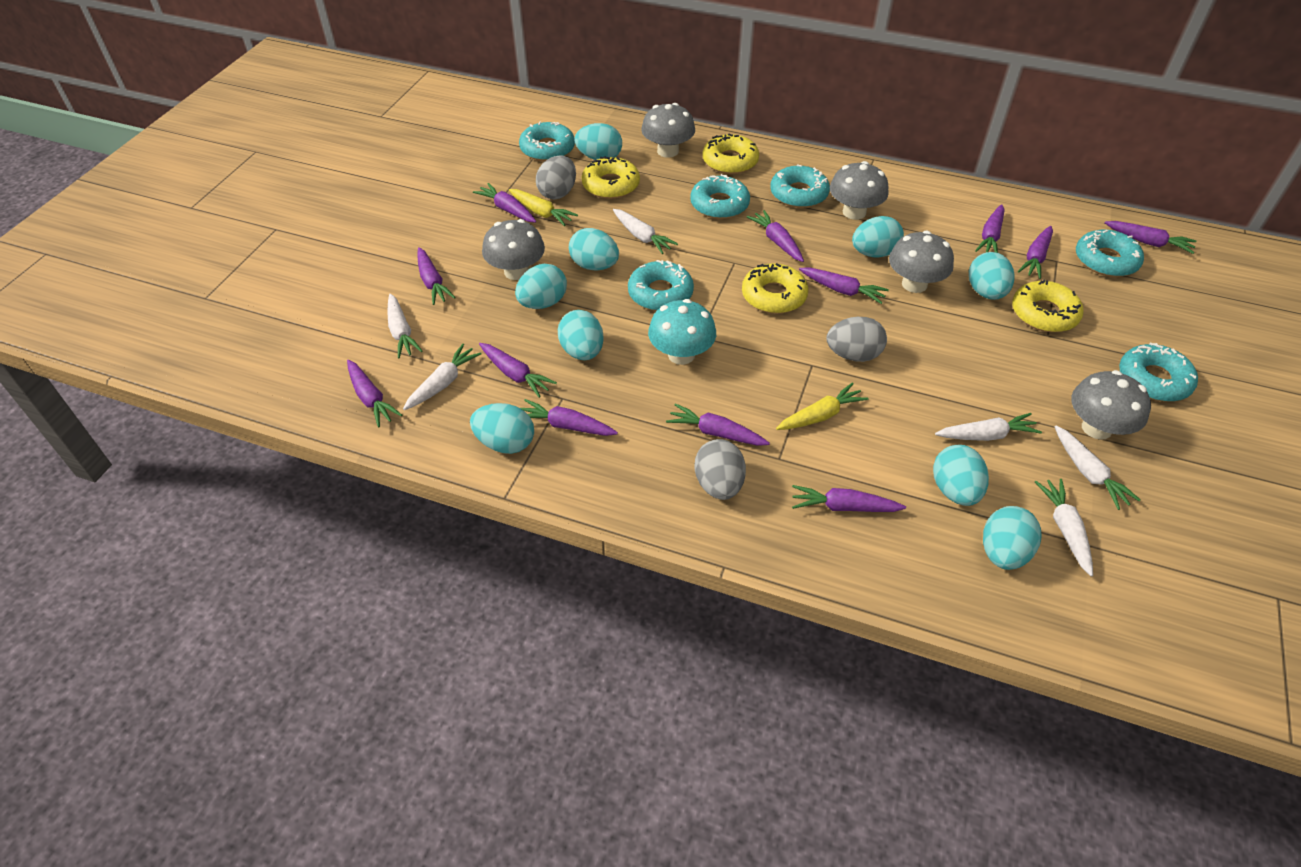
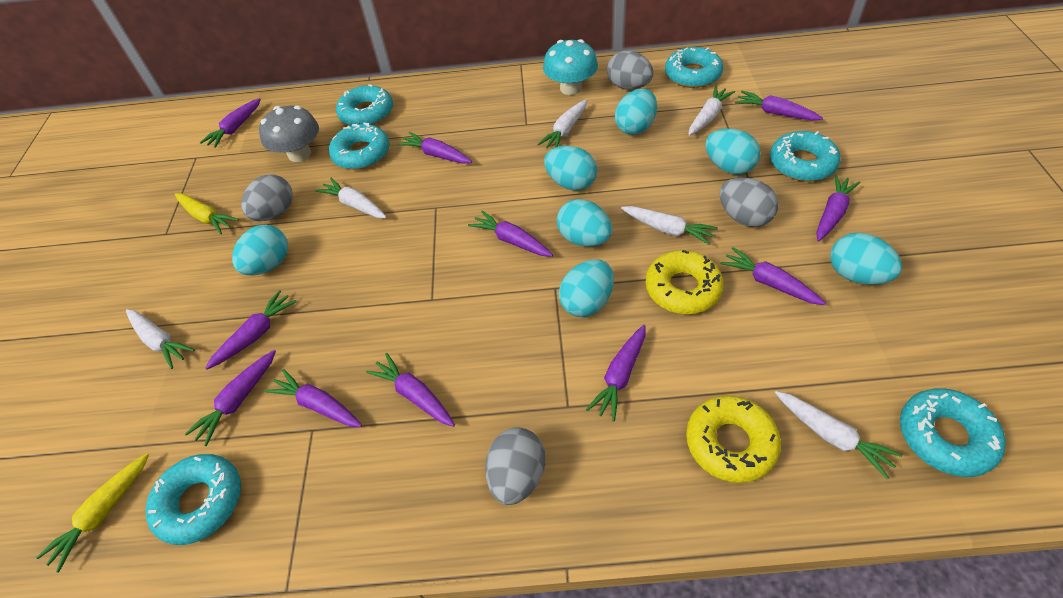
grey egg: 3 -> 4
grey mushroom: 5 -> 1
purple carrot: 12 -> 11
turquoise egg: 9 -> 7
yellow donut: 4 -> 2

